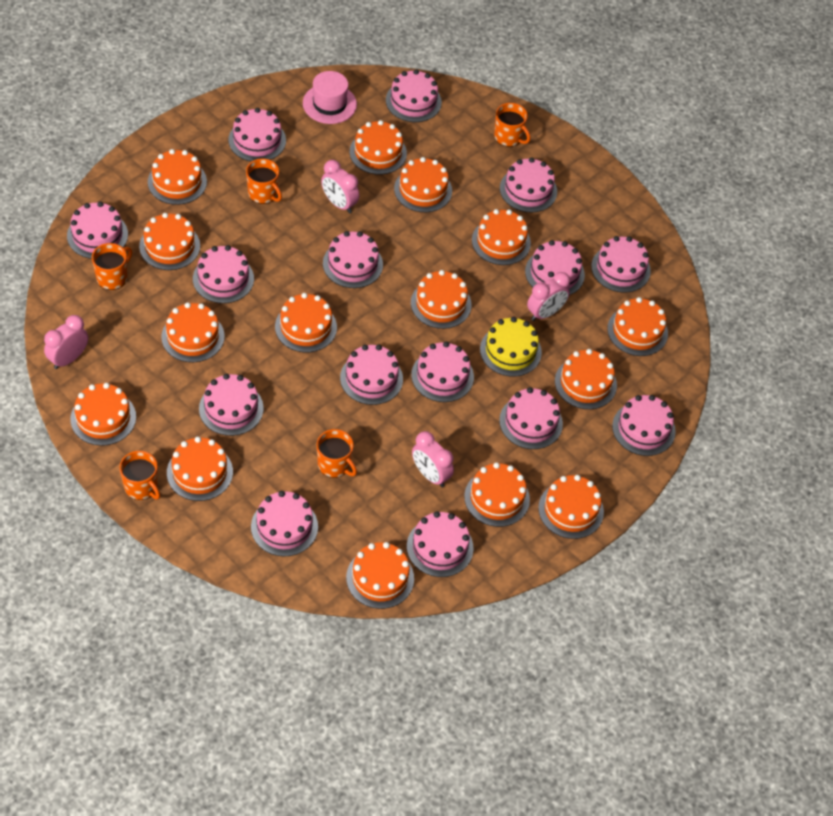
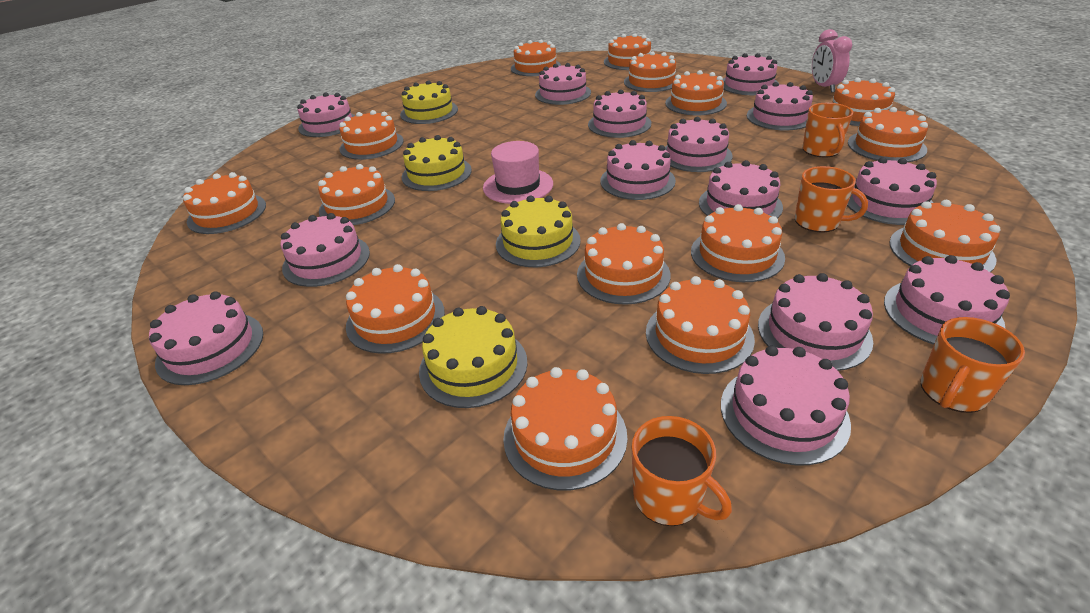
orange mug: 5 -> 4
pink cake: 15 -> 14
pink clock: 4 -> 1
yellow cake: 1 -> 4

